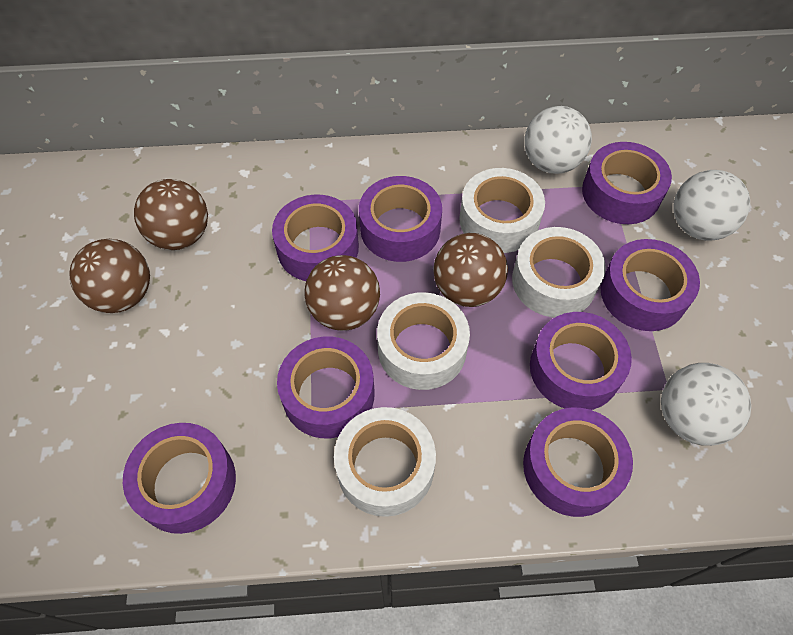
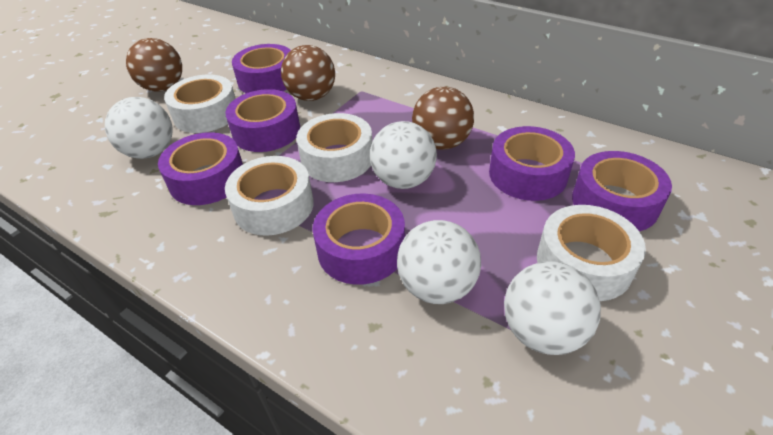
brown ball: 4 -> 3
purple tape: 8 -> 6
white ball: 3 -> 4

